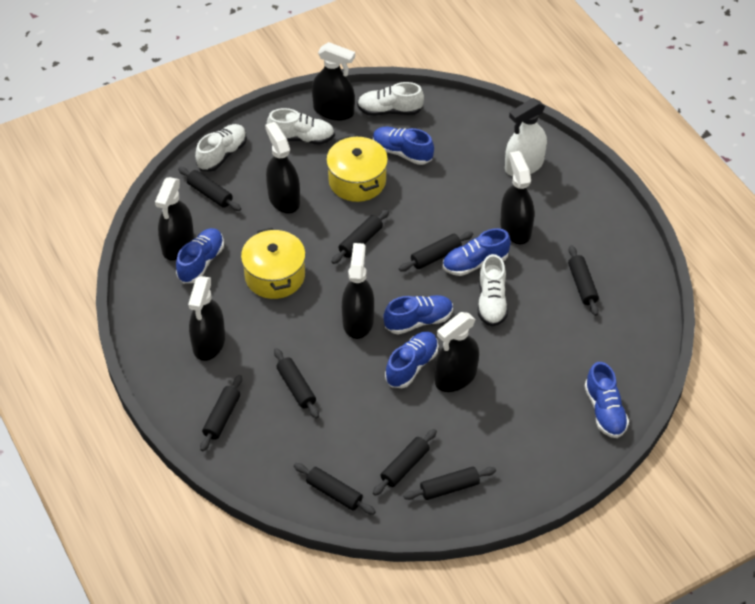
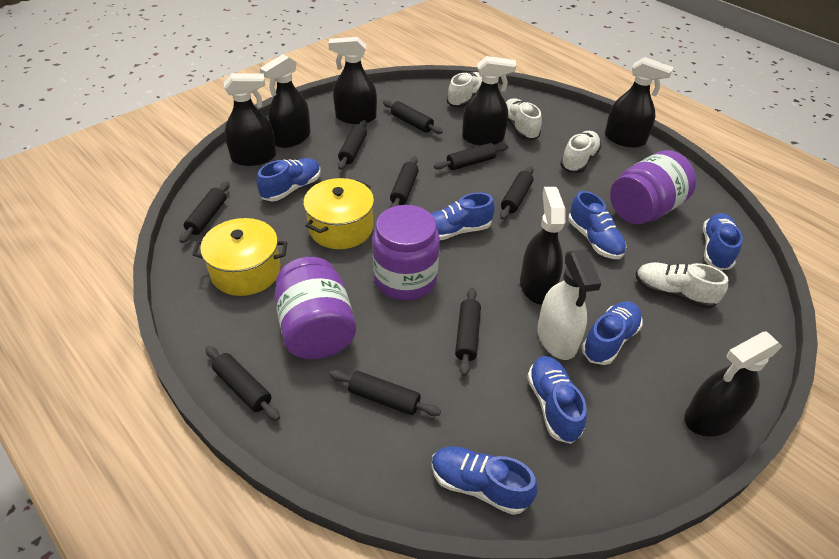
blue shoe: 6 -> 7
purple jar: 0 -> 3

